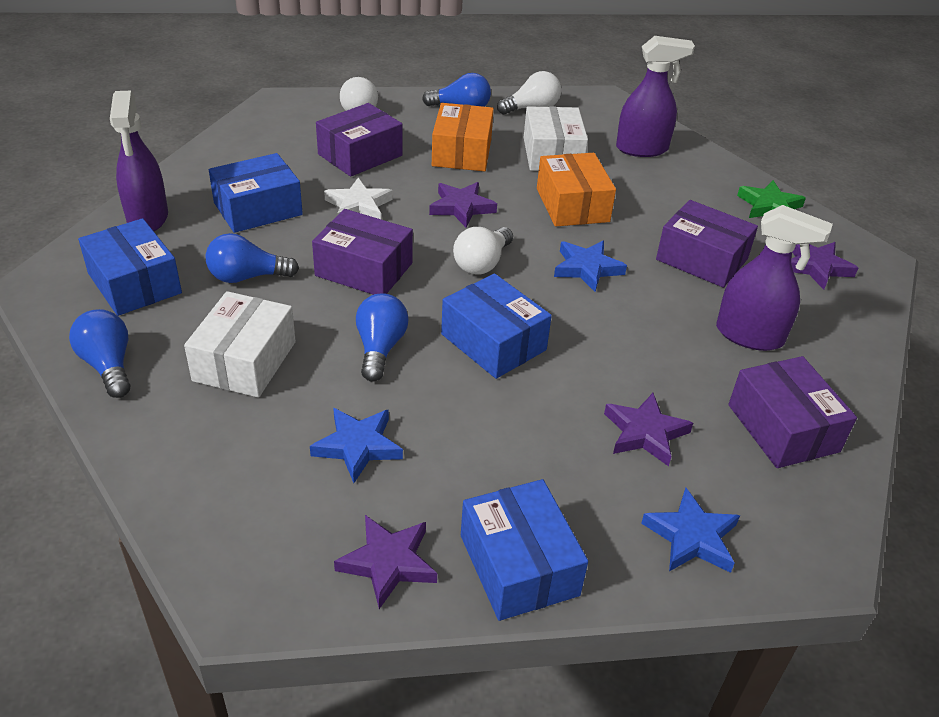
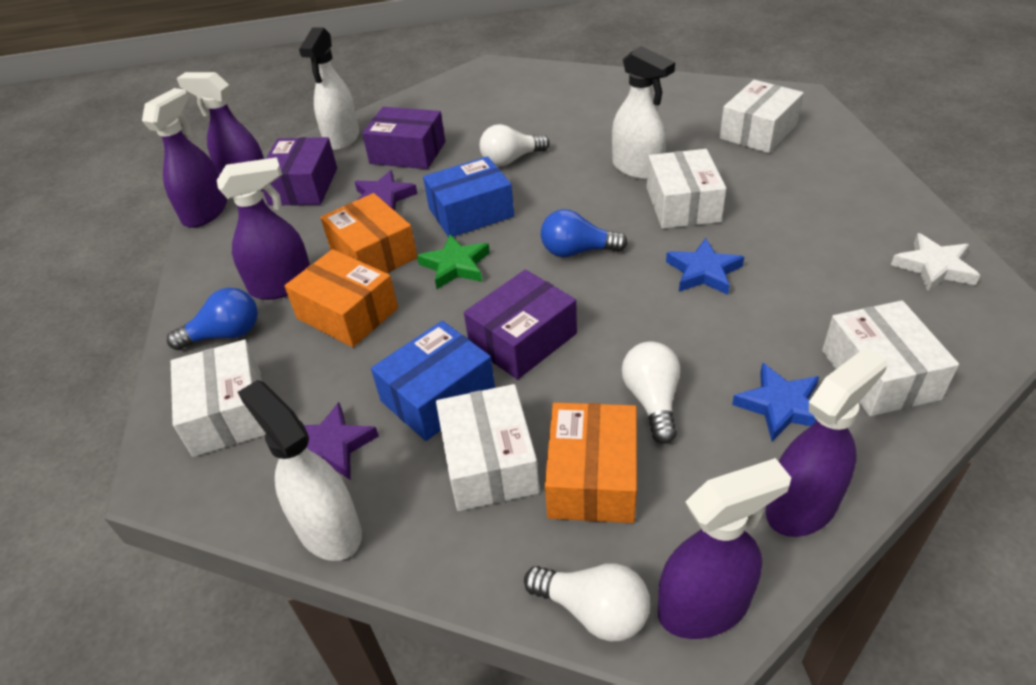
blue box: 4 -> 2
blue light bulb: 4 -> 2
blue star: 3 -> 2
orange box: 2 -> 3
purple box: 4 -> 3
purple spray bottle: 3 -> 5
purple star: 4 -> 2
white box: 2 -> 5
white spray bottle: 0 -> 3

